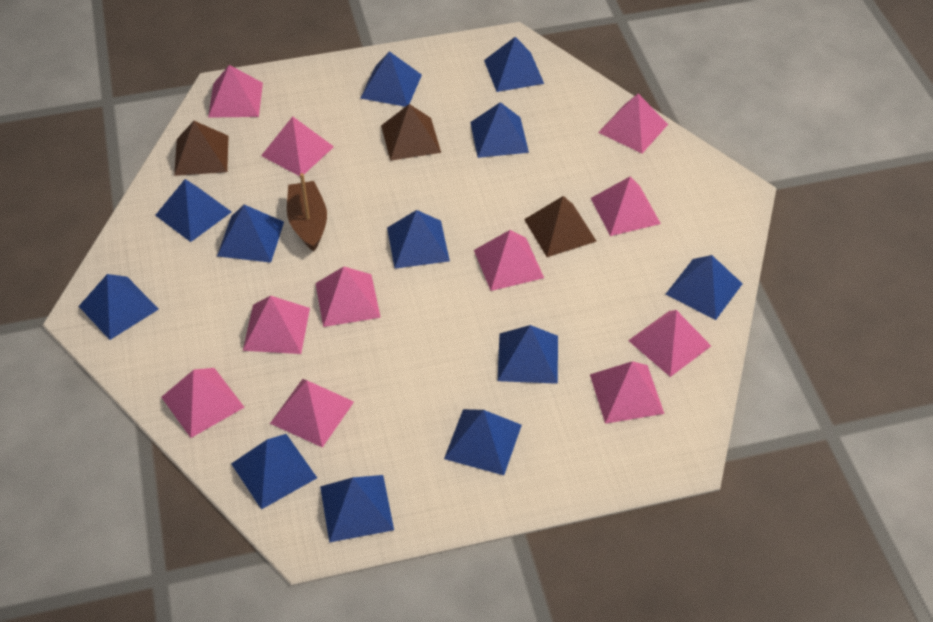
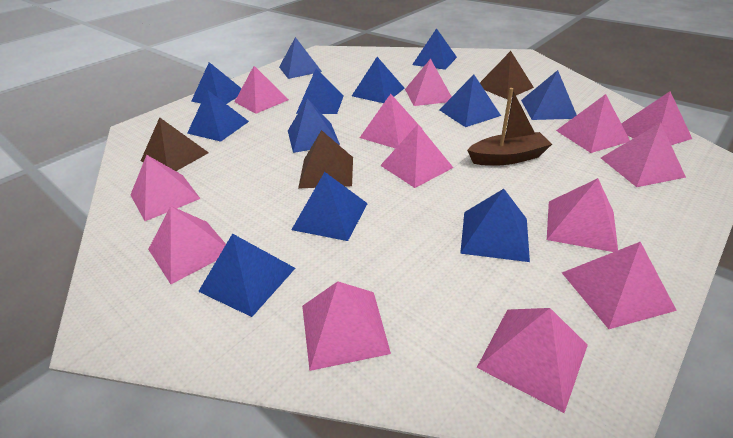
pink pyramid: 11 -> 13

